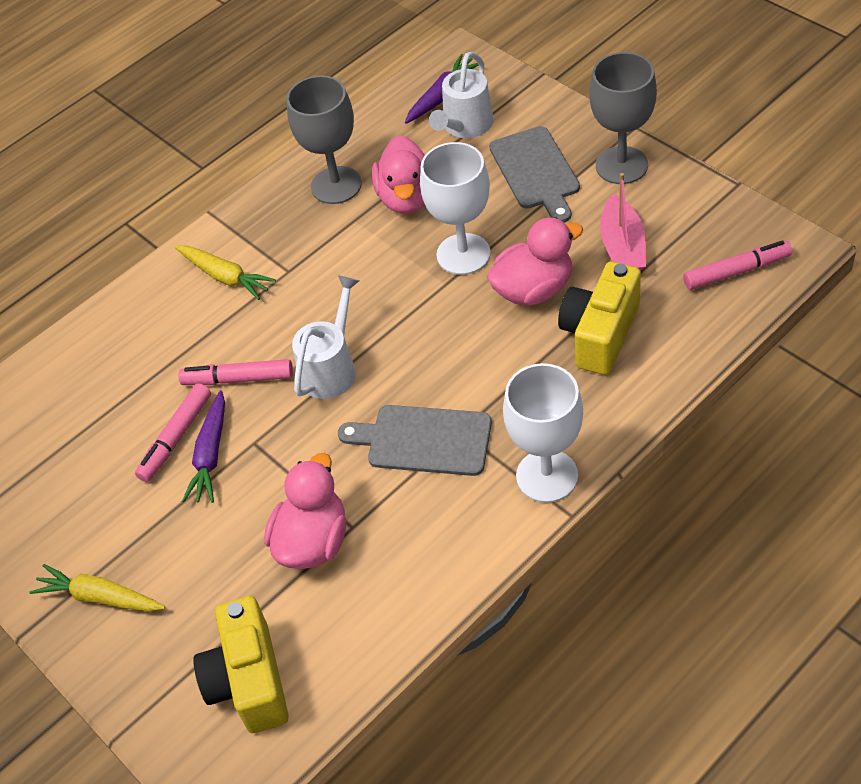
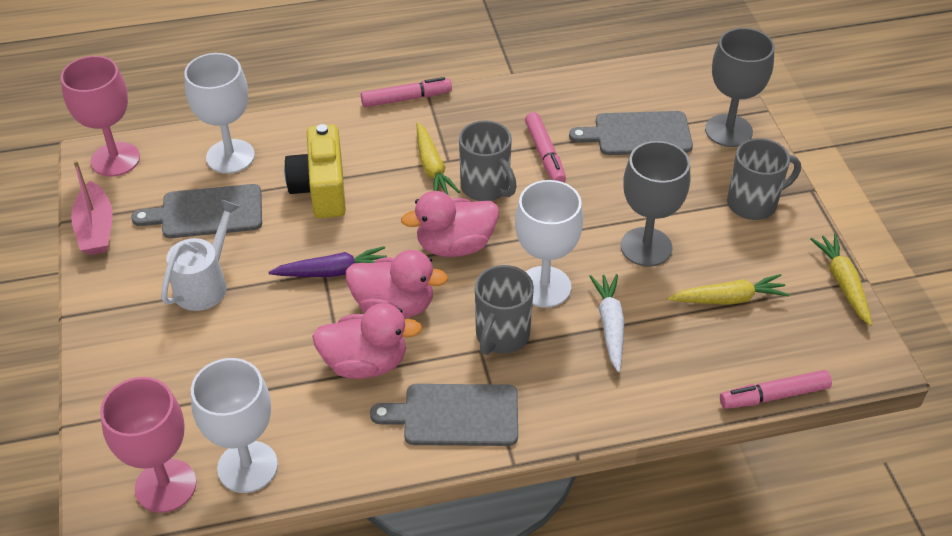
grey cutting board: 2 -> 3
grey mug: 0 -> 3
pink goblet: 0 -> 2
purple carrot: 2 -> 1
white carrot: 0 -> 1
white goblet: 2 -> 3
white watering can: 2 -> 1
yellow camera: 2 -> 1
yellow carrot: 2 -> 3

